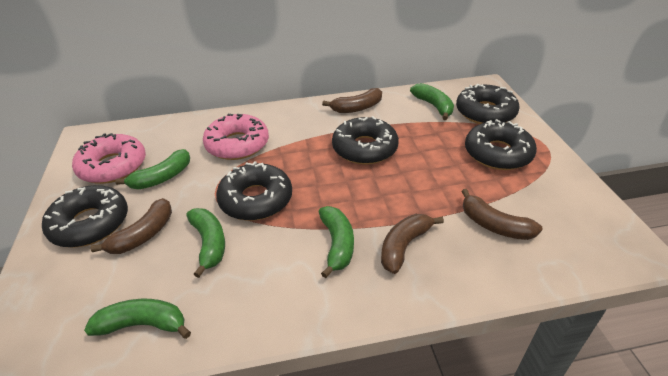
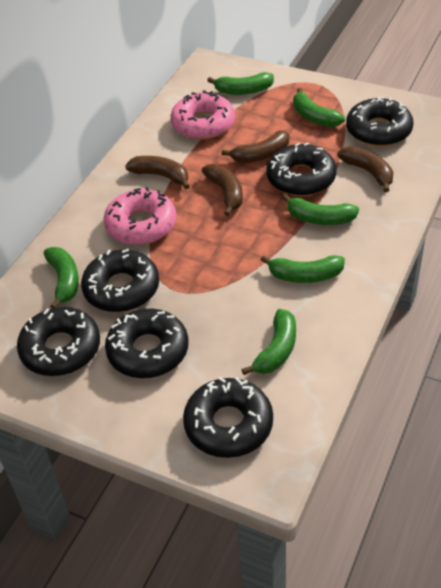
black donut: 5 -> 6
green banana: 5 -> 6

